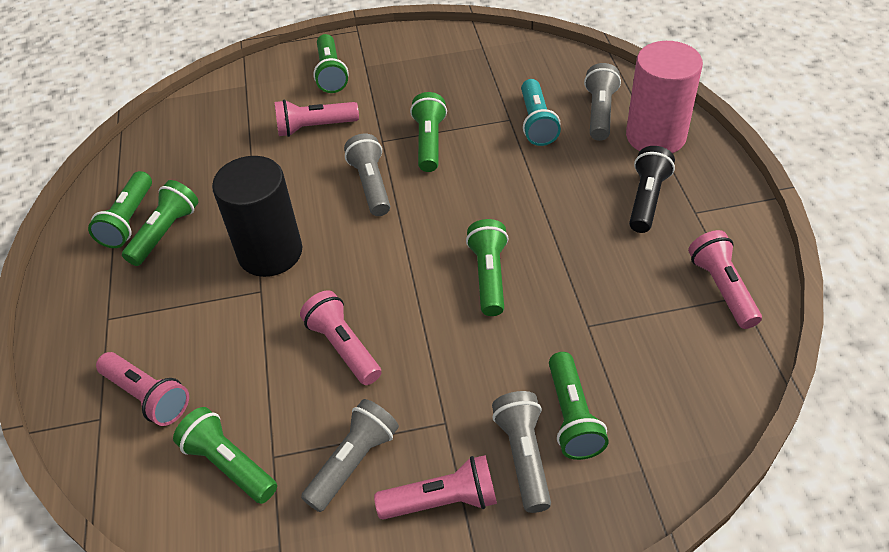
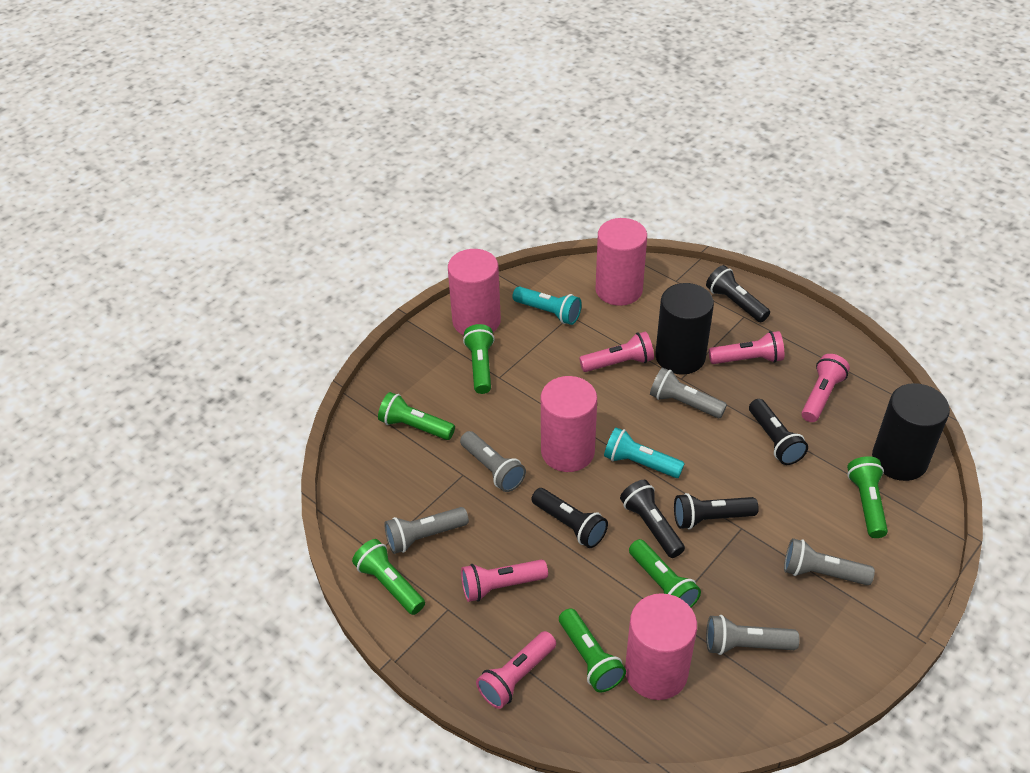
black cylinder: 1 -> 2
black flashlight: 1 -> 5
green flashlight: 7 -> 6
grey flashlight: 4 -> 5
pink cylinder: 1 -> 4
turquoise flashlight: 1 -> 2

